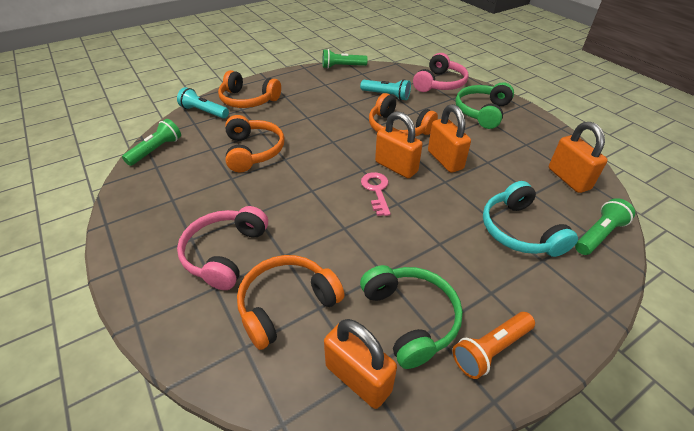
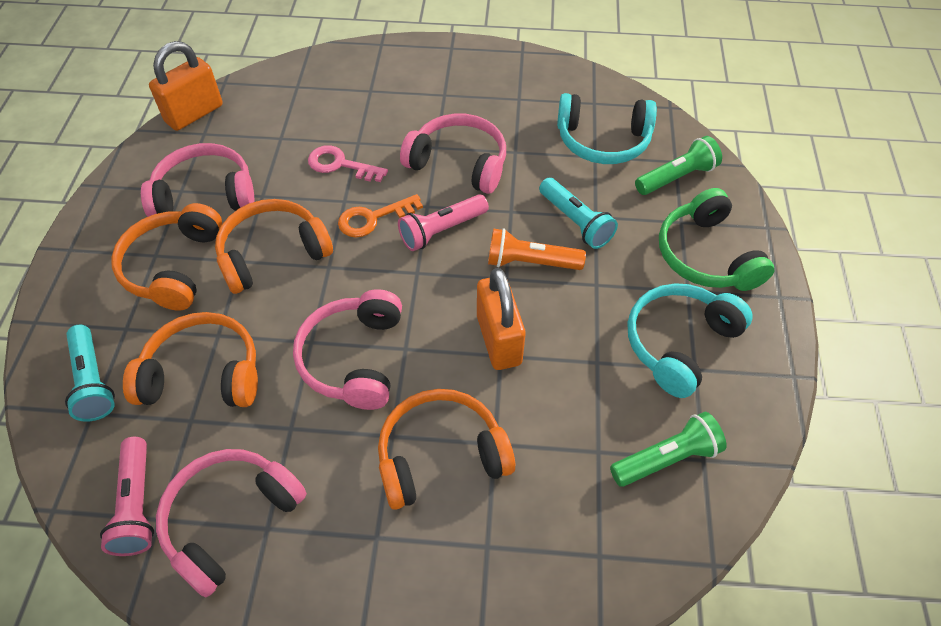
green flashlight: 3 -> 2
green headphones: 2 -> 1
orange key: 0 -> 1
orange padlock: 4 -> 2
pink flashlight: 0 -> 2
pink headphones: 2 -> 4
turquoise headphones: 1 -> 2

